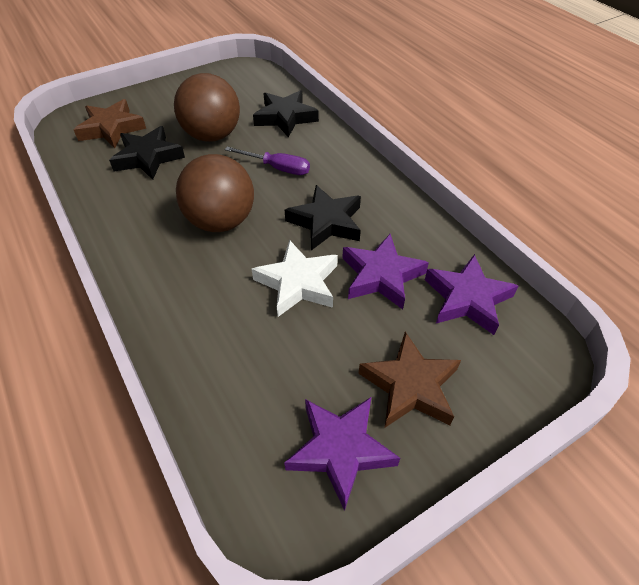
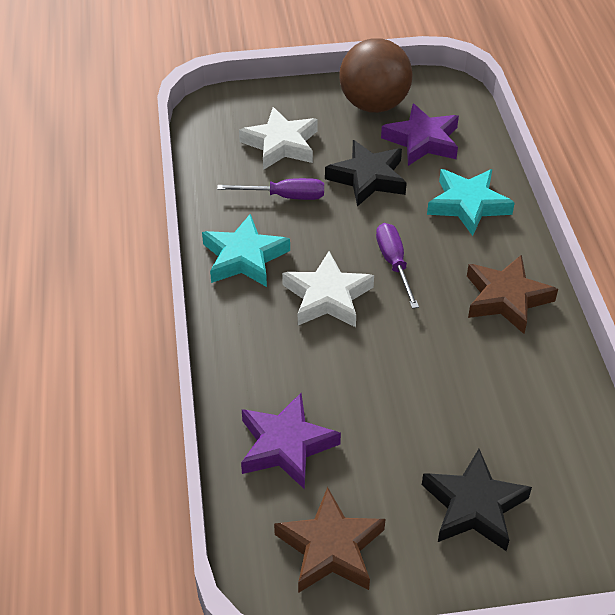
black star: 3 -> 2
brown ball: 2 -> 1
purple screwdriver: 1 -> 2
purple star: 3 -> 2
turquoise star: 0 -> 2
white star: 1 -> 2

